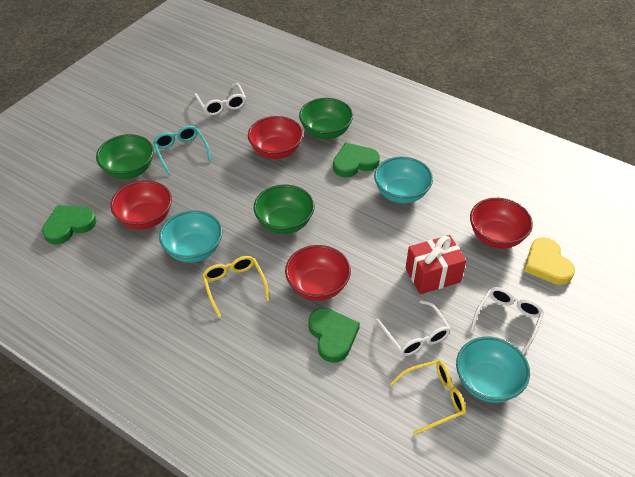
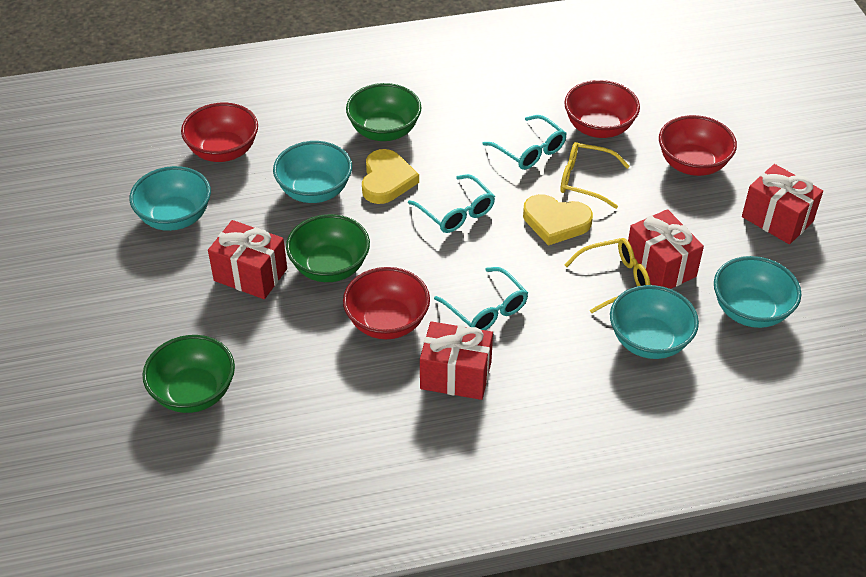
green heart: 3 -> 0
red gift: 1 -> 4
turquoise bowl: 3 -> 4
turquoise glasses: 1 -> 3
white glasses: 3 -> 0
yellow heart: 1 -> 2

